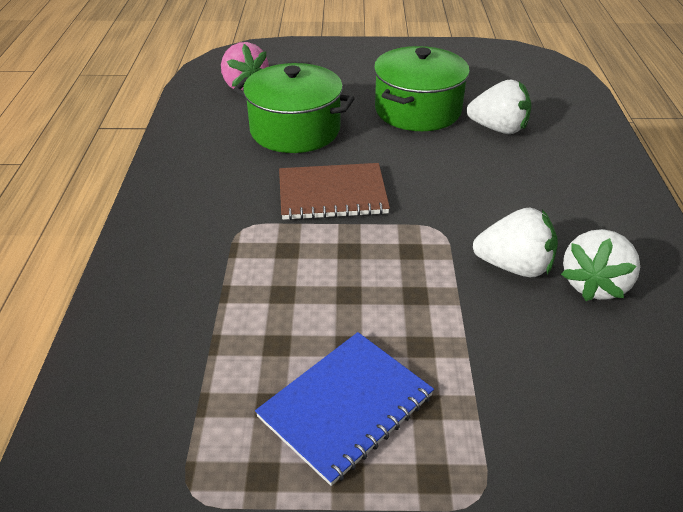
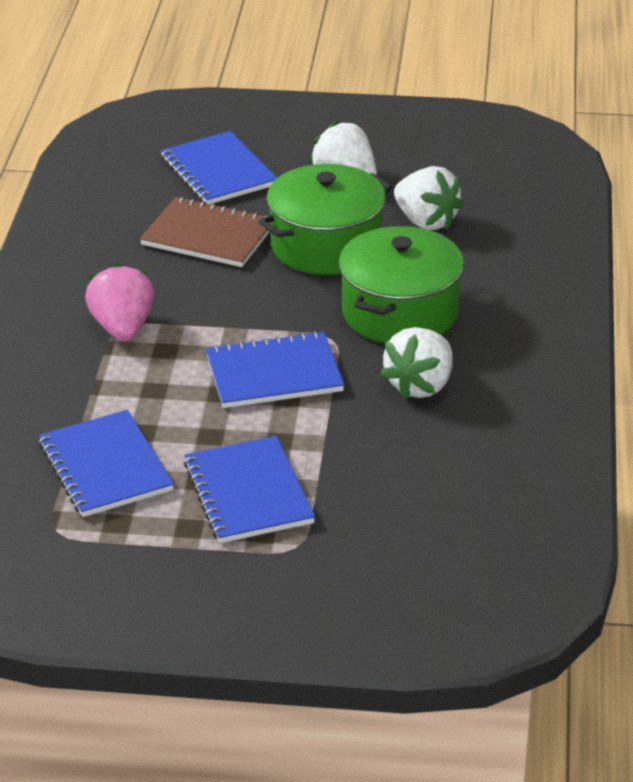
blue notebook: 1 -> 4

